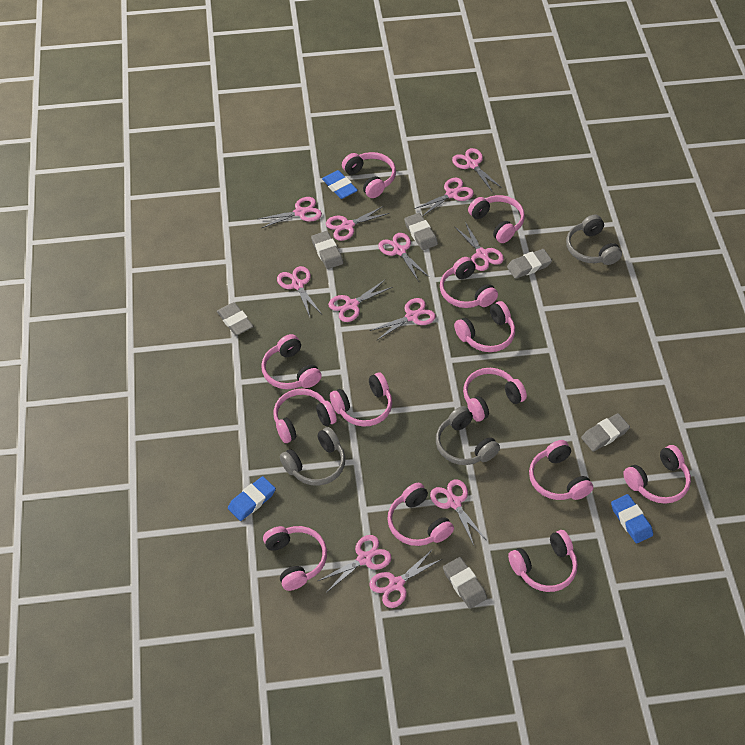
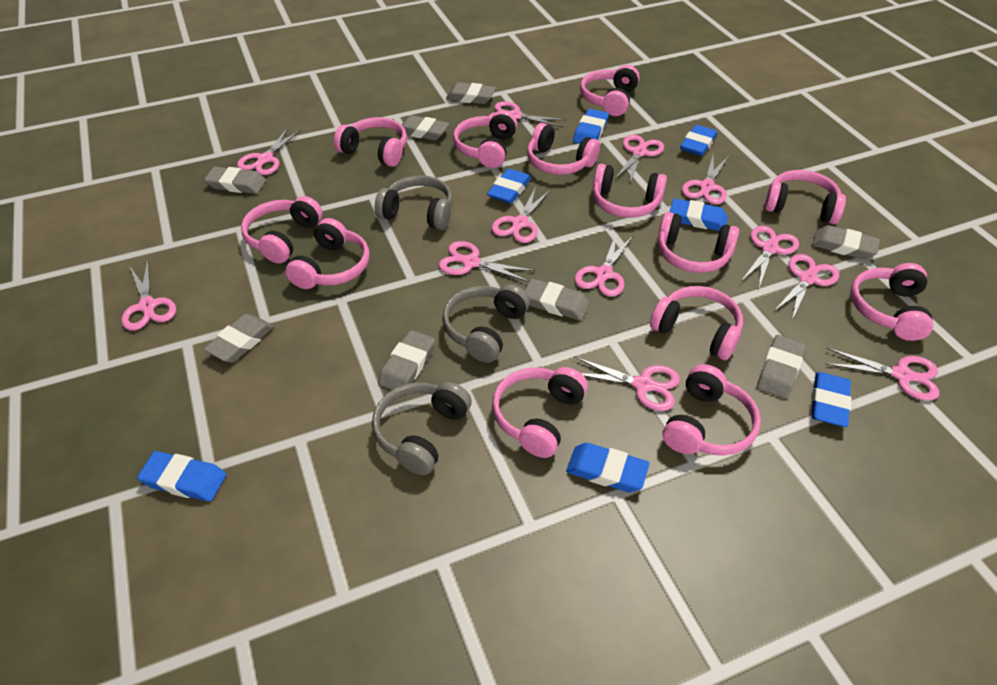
blue eraser: 3 -> 7
grey eraser: 6 -> 8

